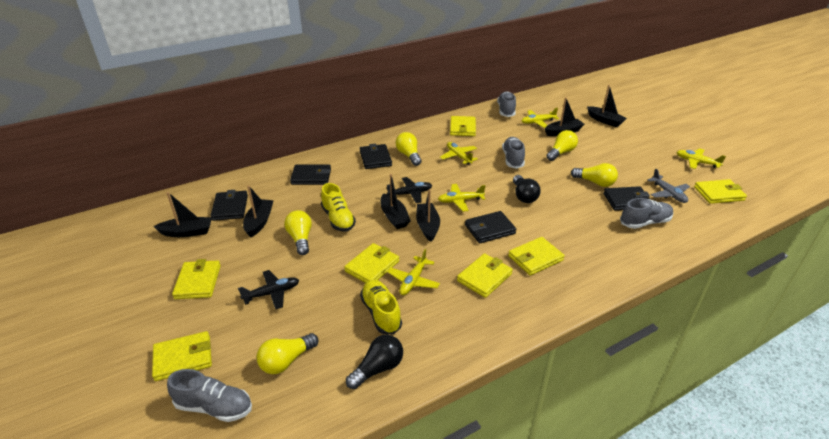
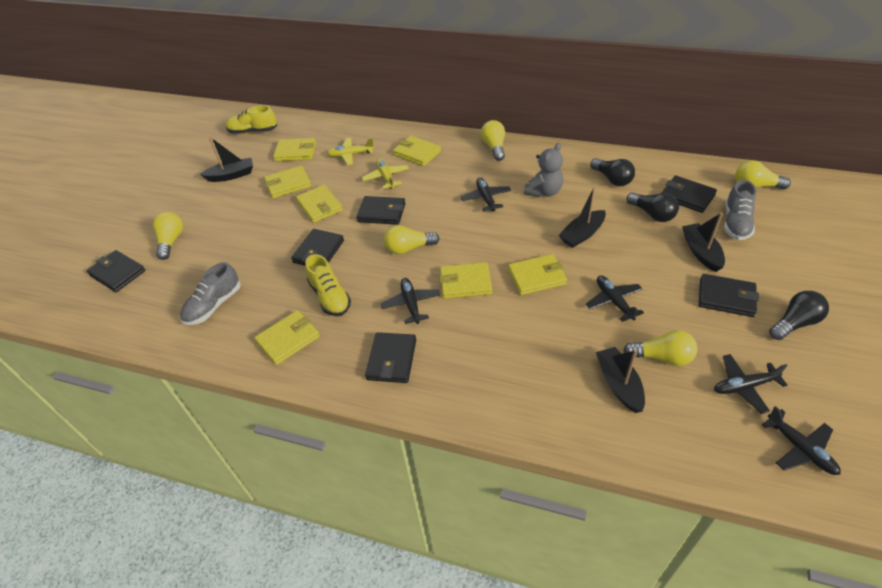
black boat: 6 -> 4
black light bulb: 2 -> 3
black plane: 2 -> 5
black wallet: 5 -> 6
grey plane: 1 -> 0
grey shoe: 4 -> 2
grey teddy bear: 0 -> 1
yellow plane: 5 -> 2

